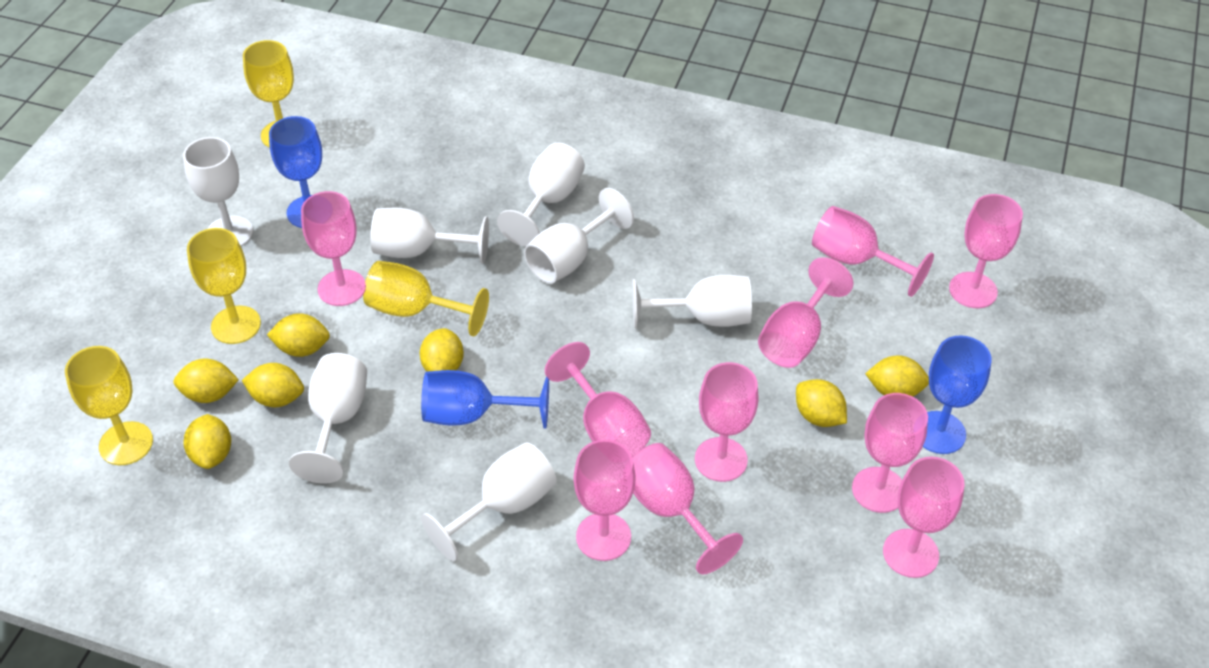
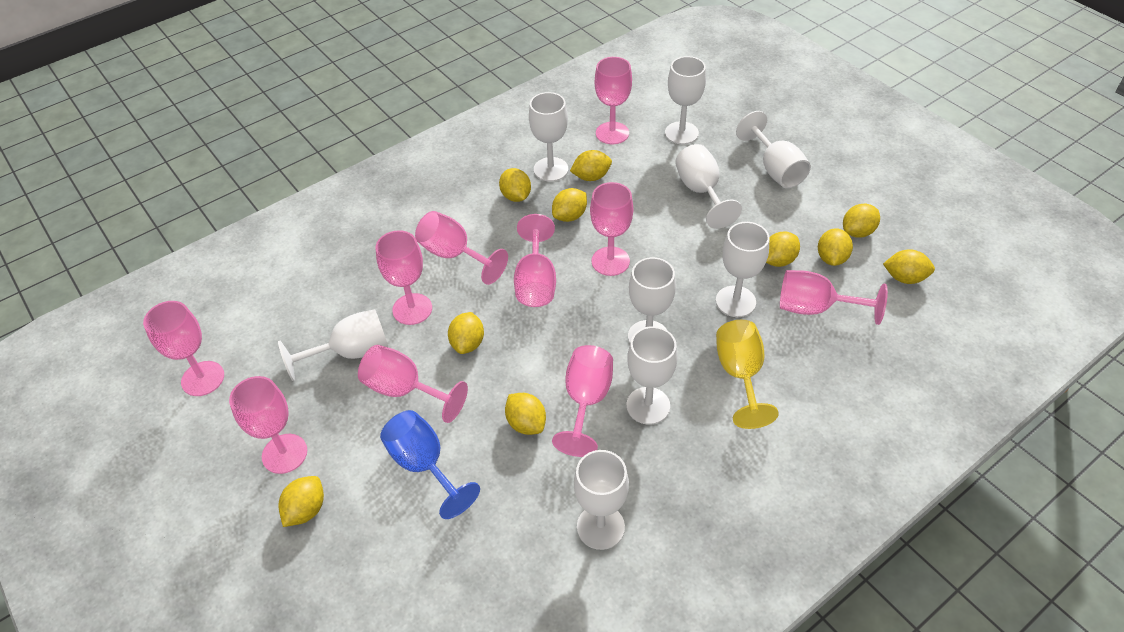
blue goblet: 3 -> 1
white goblet: 7 -> 9
yellow goblet: 4 -> 1
yellow lemon: 7 -> 10

